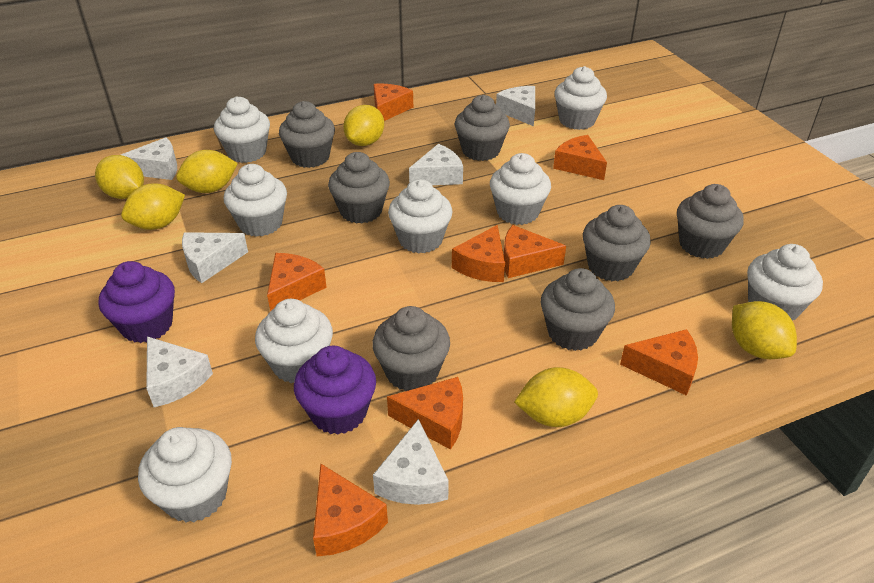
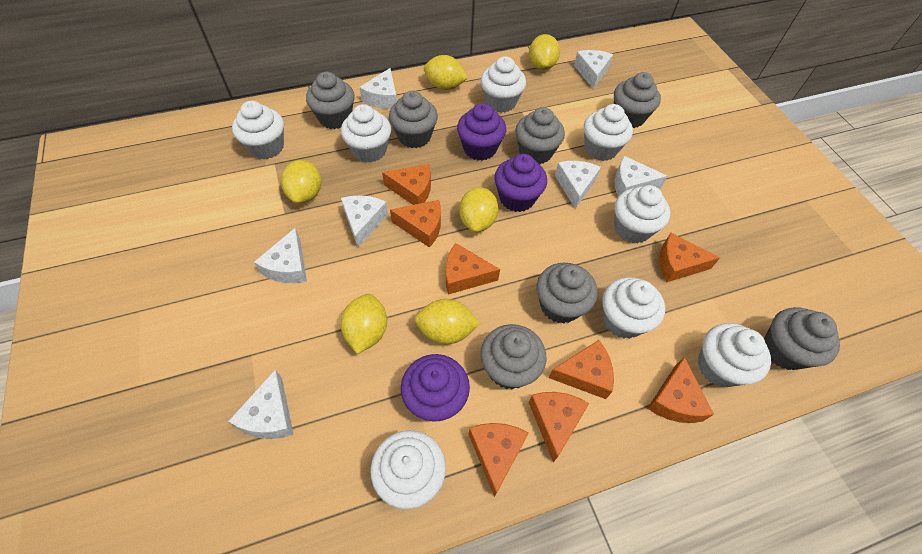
purple cupcake: 2 -> 3
white cheese: 6 -> 7

